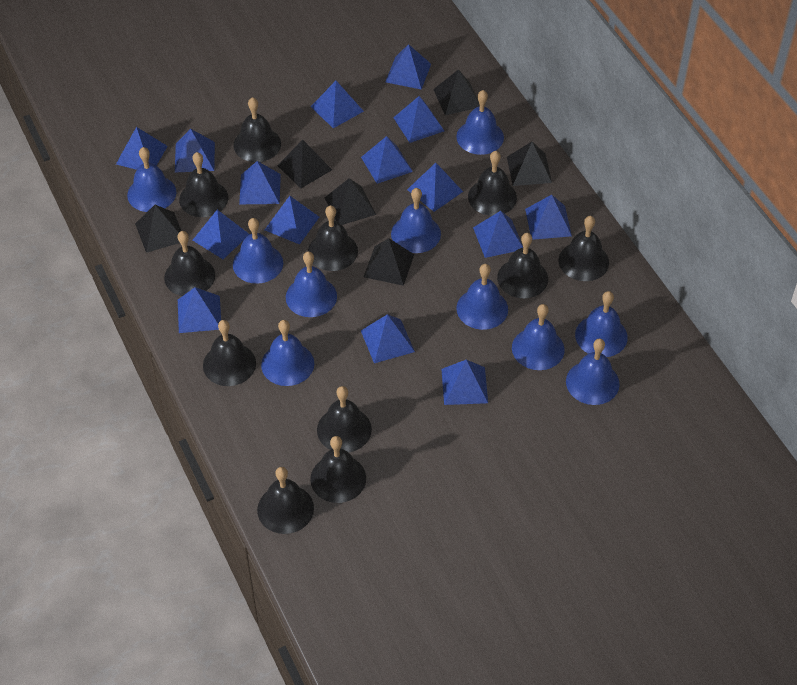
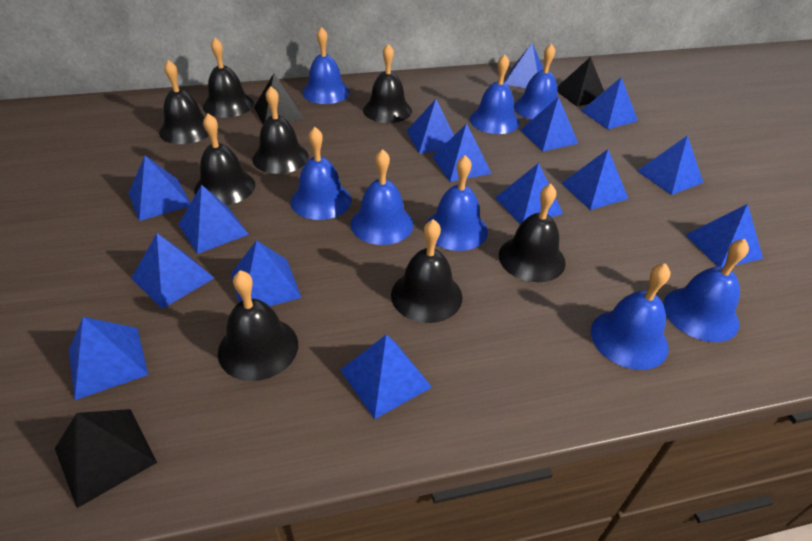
black bell: 11 -> 8
black pyramid: 6 -> 3
blue bell: 10 -> 8

